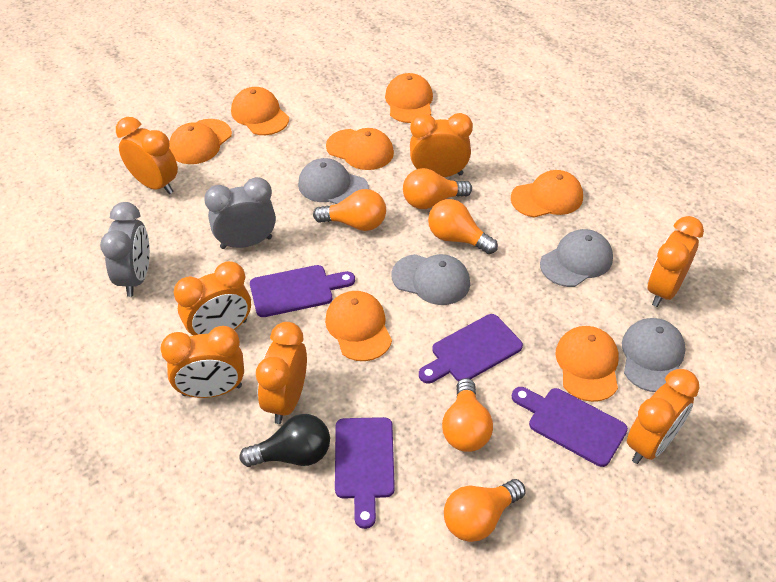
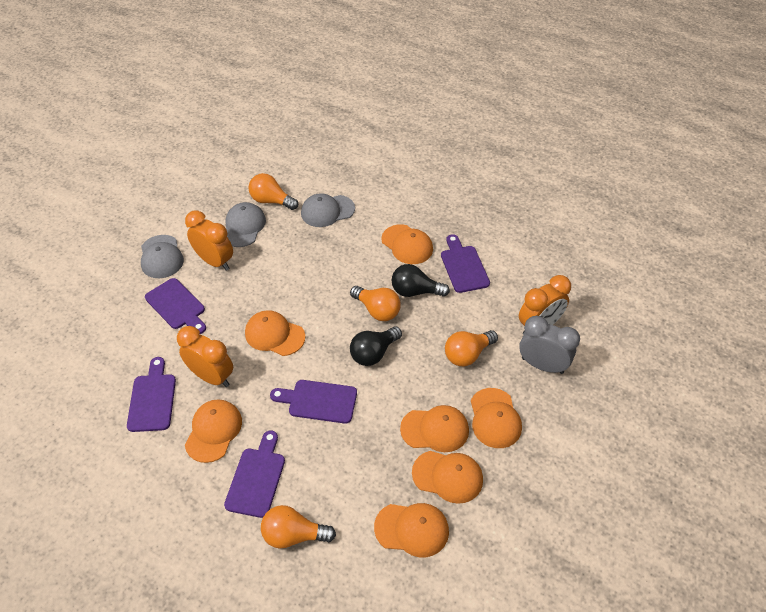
black light bulb: 1 -> 2
grey cap: 4 -> 3
grey clock: 2 -> 1
orange clock: 7 -> 3
orange light bulb: 5 -> 4
purple cutting board: 4 -> 5

